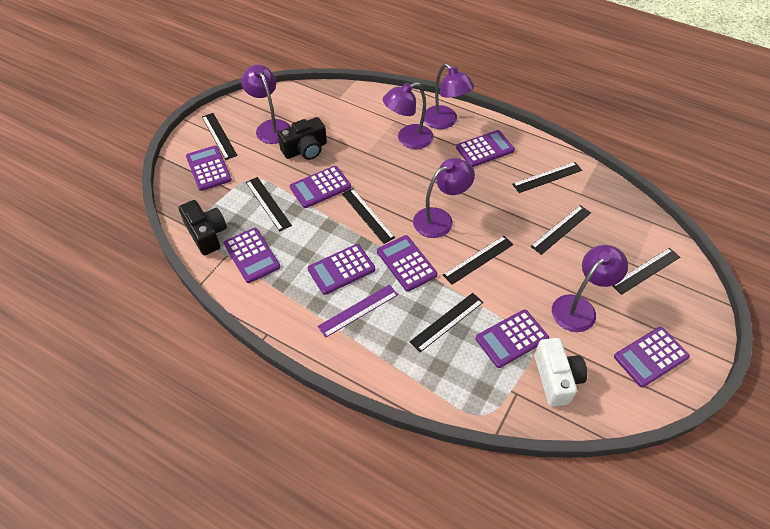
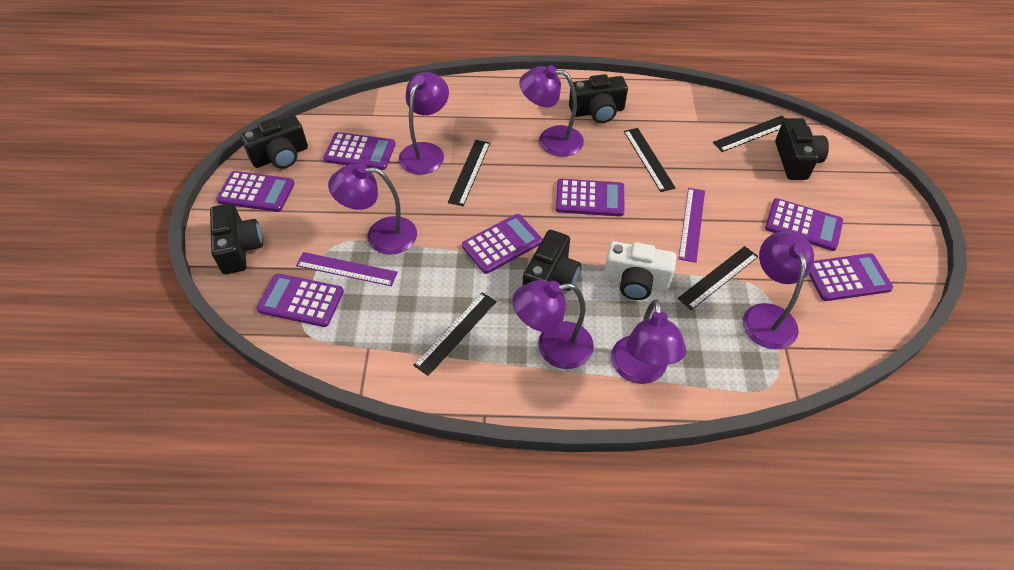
black camera: 2 -> 5
black ruler: 8 -> 5
purple calculator: 8 -> 7
purple lamp: 5 -> 6
purple ruler: 1 -> 2

